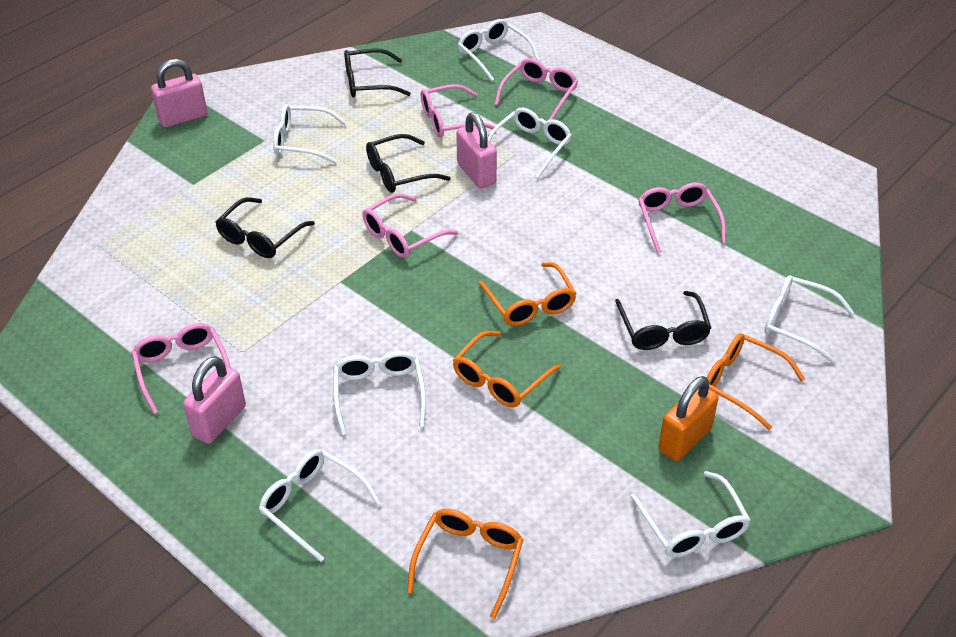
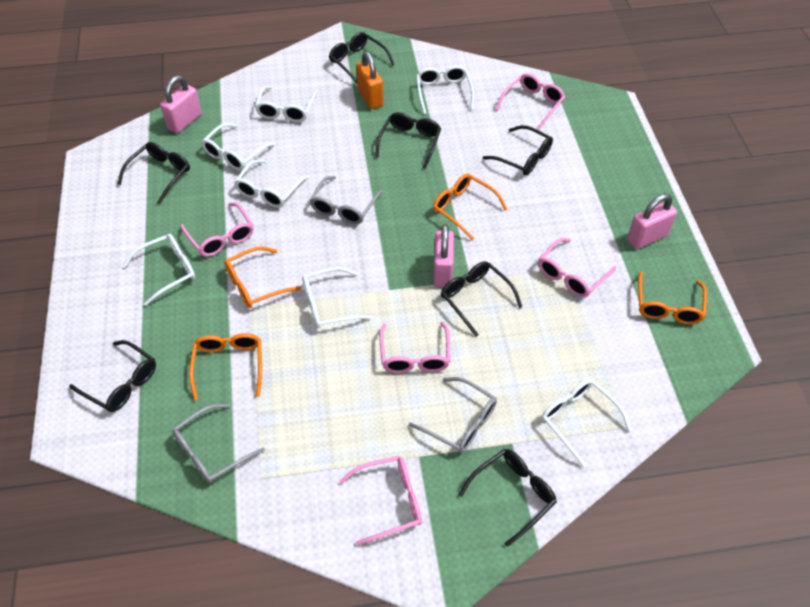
black glasses: 4 -> 7
grey glasses: 0 -> 3

